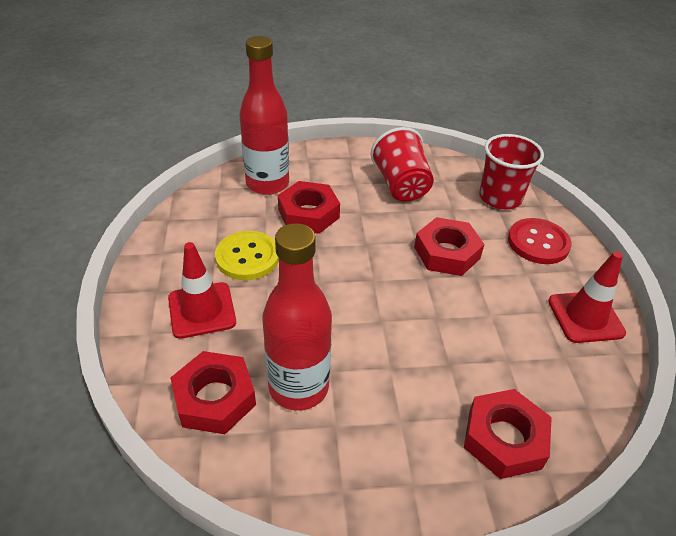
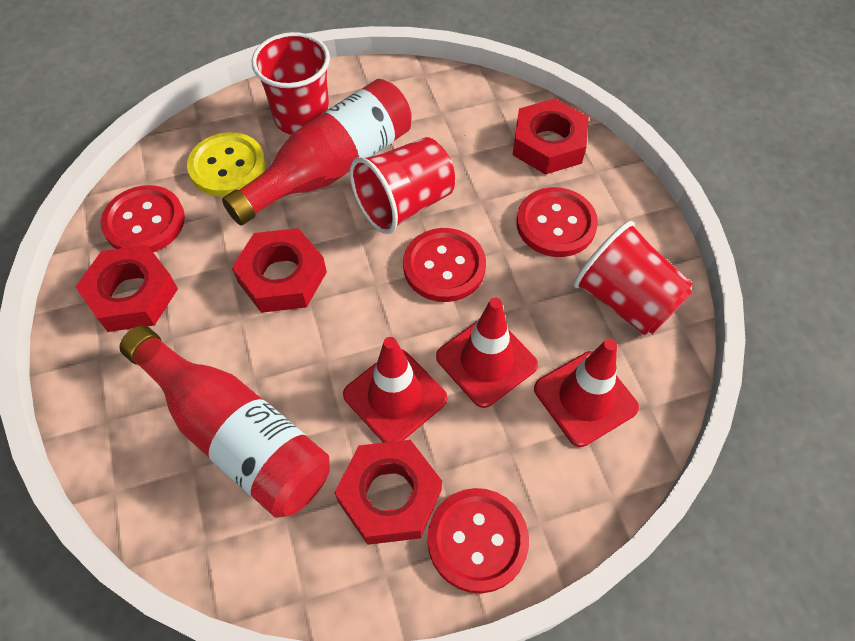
red button: 1 -> 4
red cup: 2 -> 3
red traffic cone: 2 -> 3

